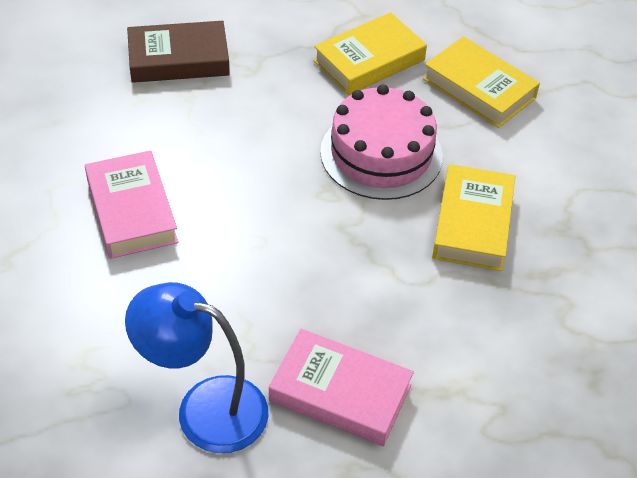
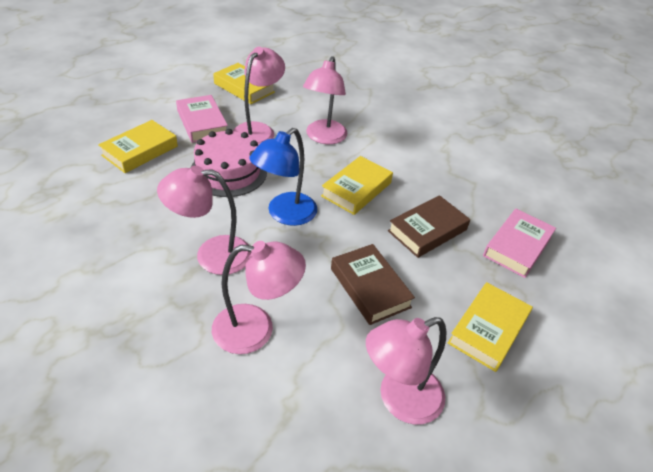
brown book: 1 -> 2
pink lamp: 0 -> 5
yellow book: 3 -> 4

